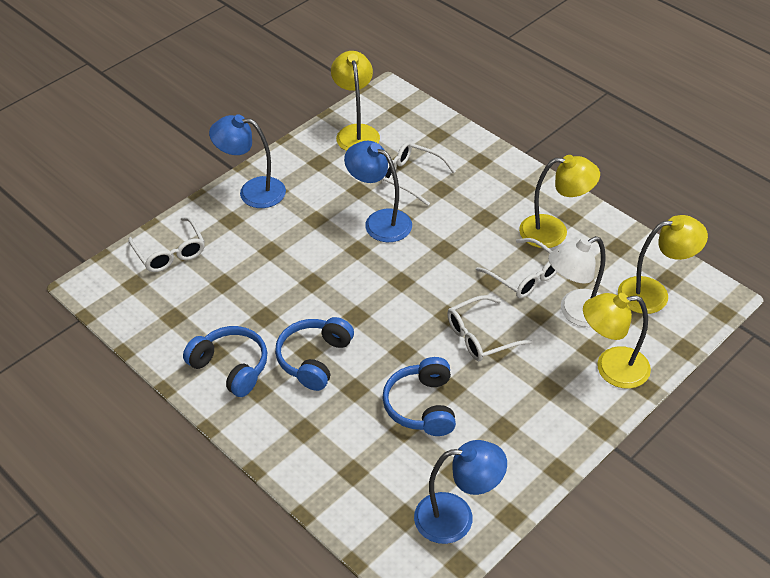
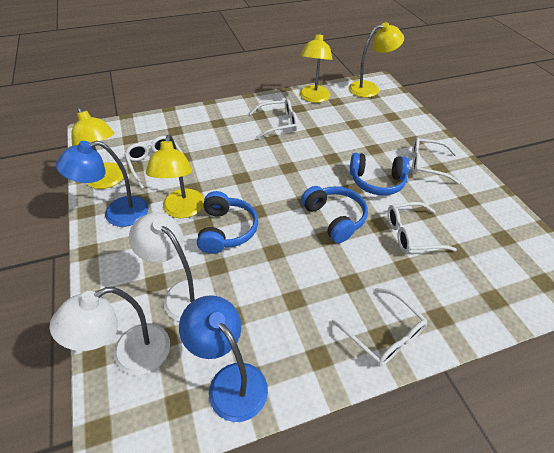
blue lamp: 3 -> 2
white glasses: 4 -> 5
white lamp: 1 -> 2

